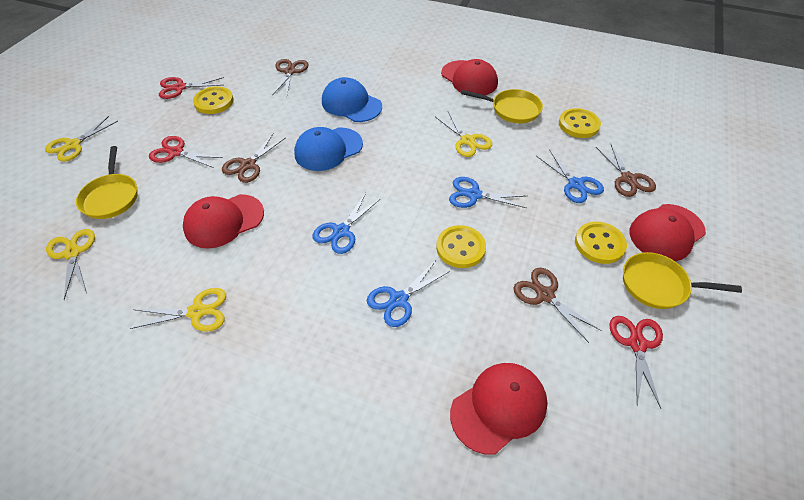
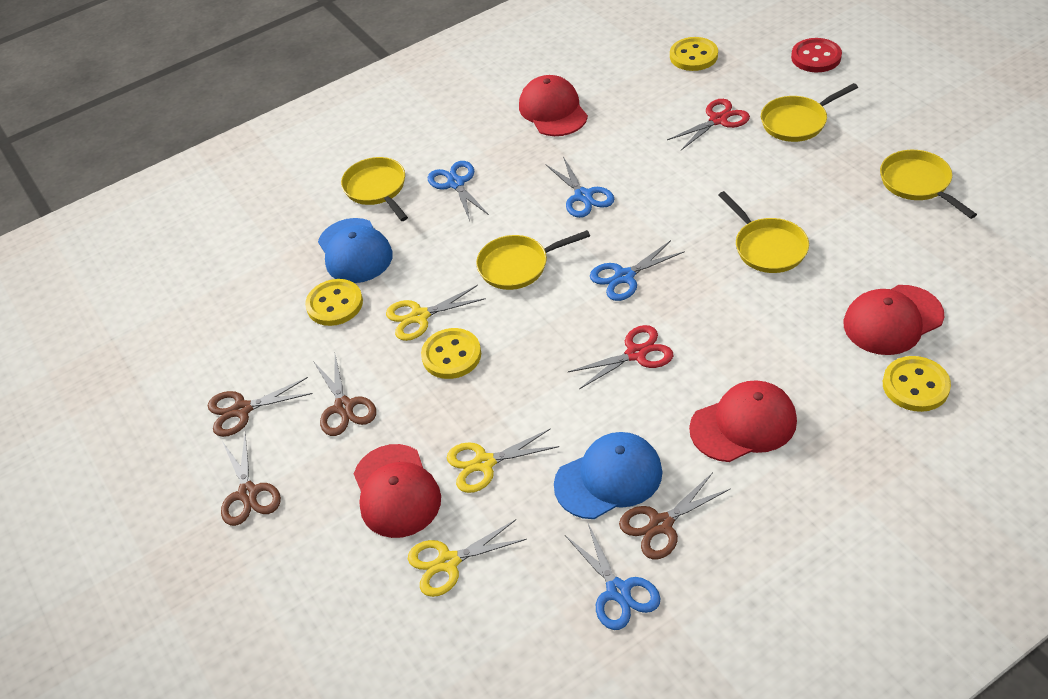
red button: 0 -> 1
red scissors: 3 -> 2
yellow pan: 3 -> 5
yellow scissors: 4 -> 3

